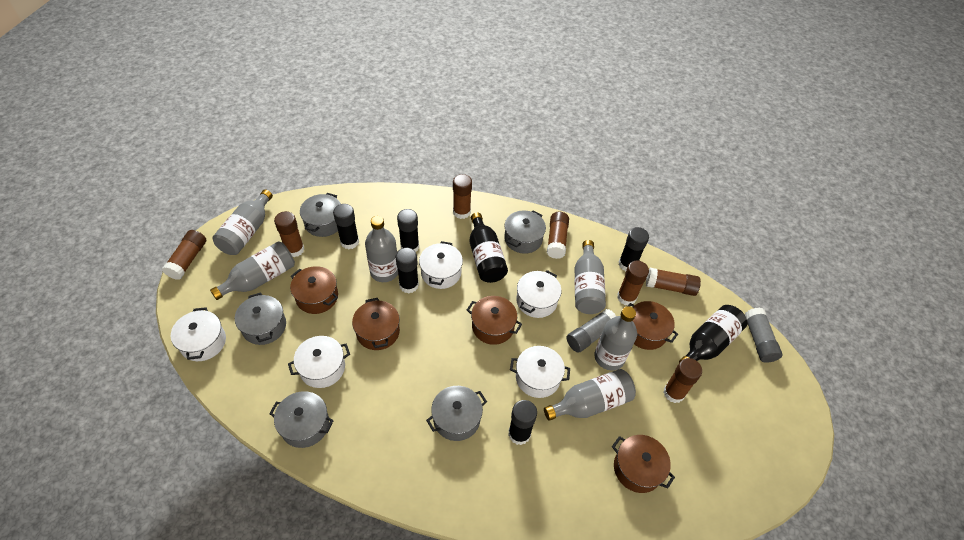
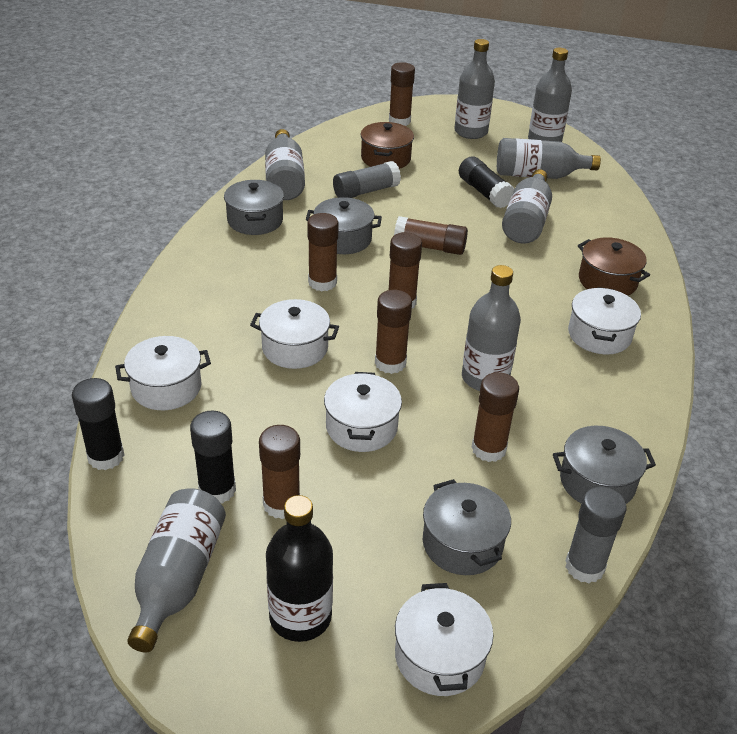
black bottle: 2 -> 1
black glue stick: 5 -> 3
brown pot: 5 -> 2
grey bottle: 6 -> 7
grey pot: 5 -> 4

